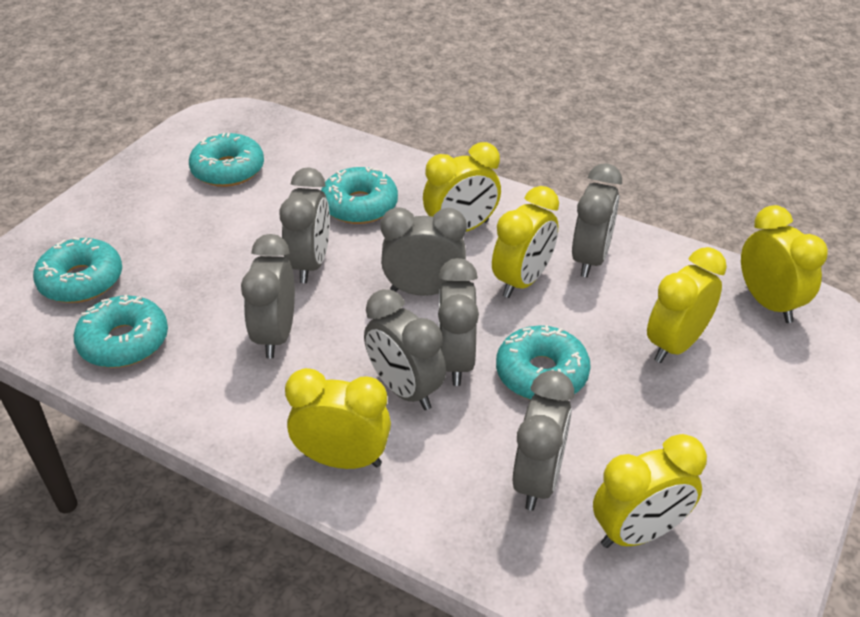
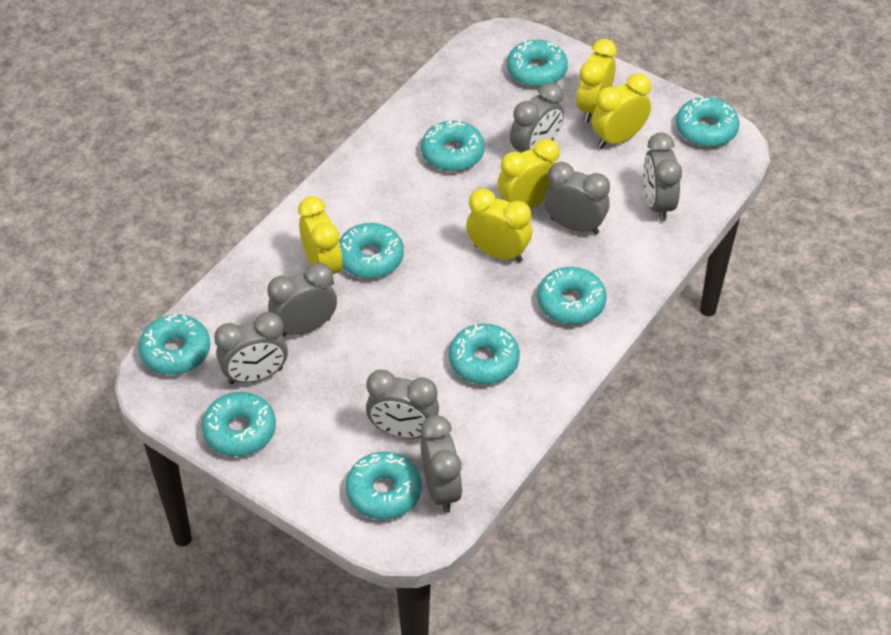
turquoise donut: 5 -> 9
yellow clock: 6 -> 5

